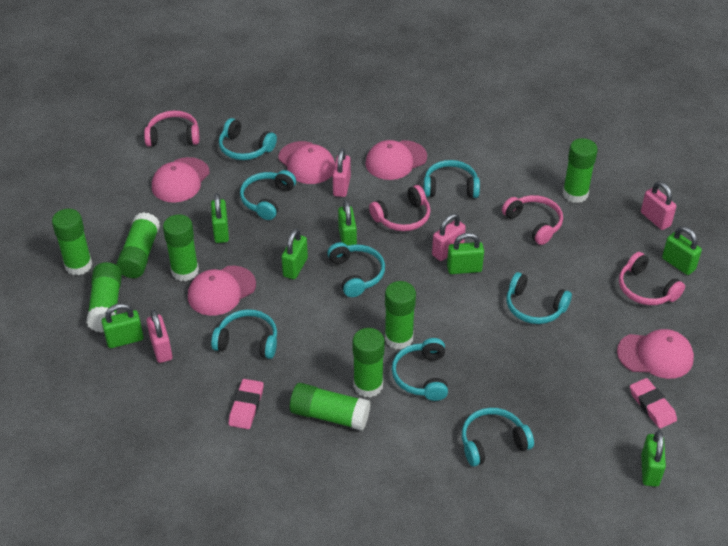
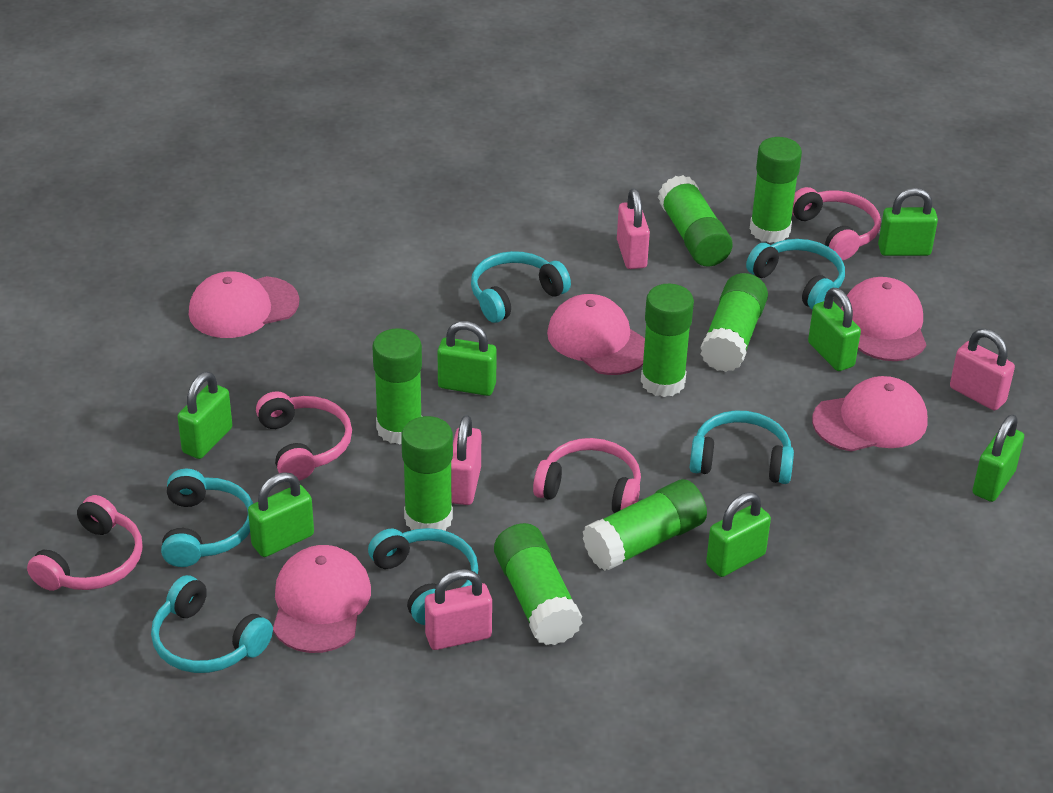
pink eraser: 2 -> 0
turquoise headphones: 8 -> 6

